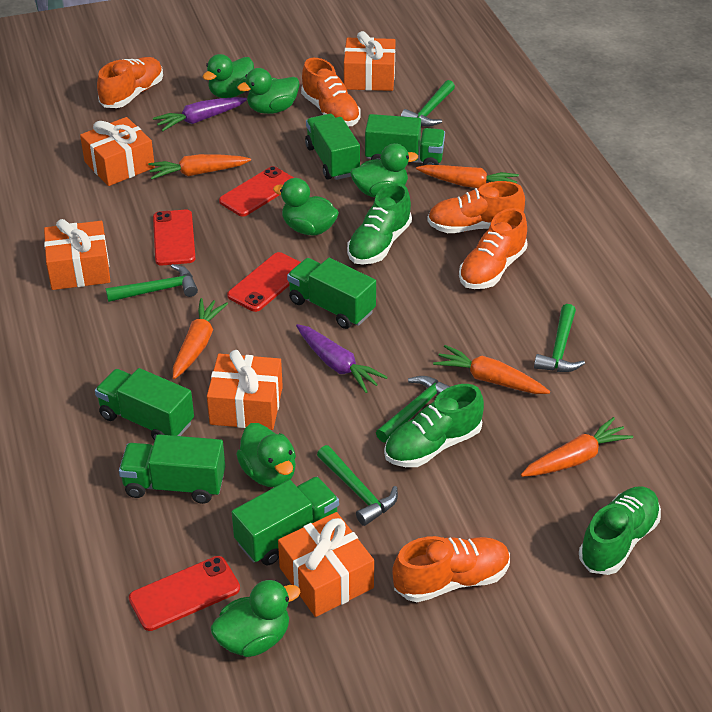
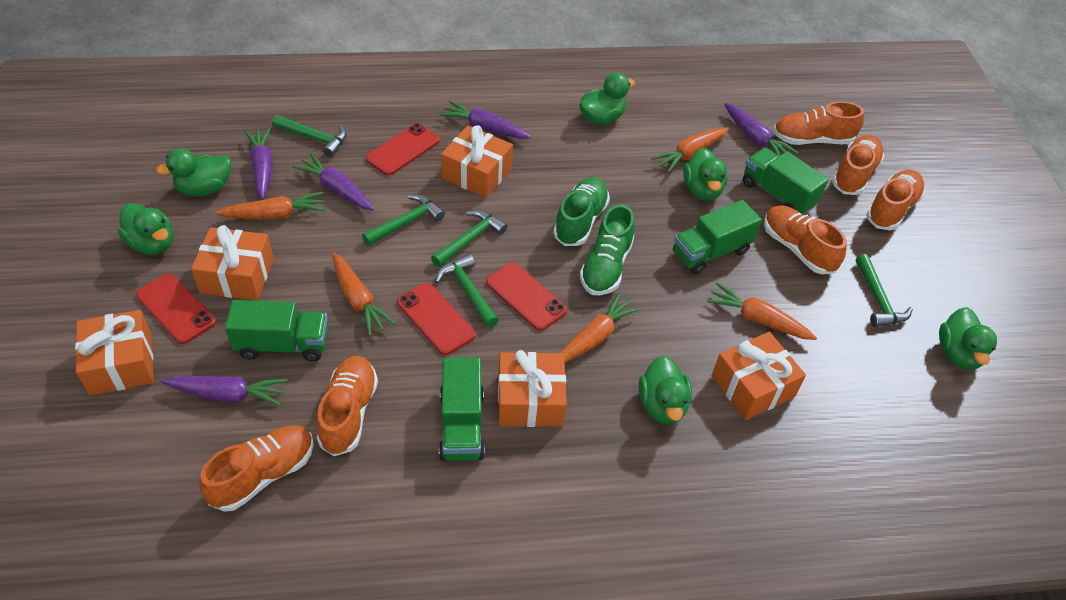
green shoe: 3 -> 2
green truck: 6 -> 4
orange shoe: 5 -> 6
purple carrot: 2 -> 5

